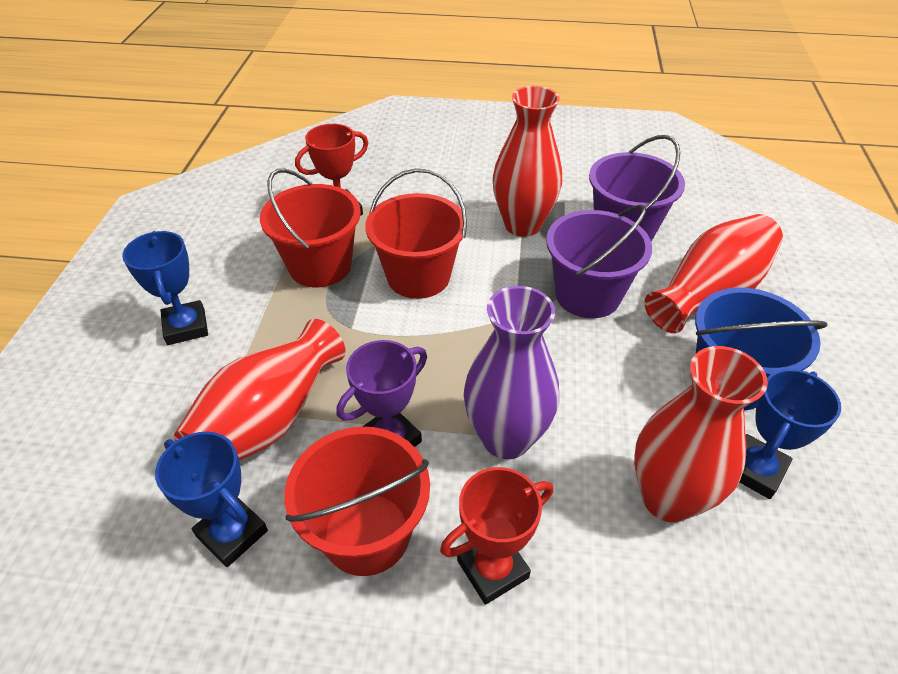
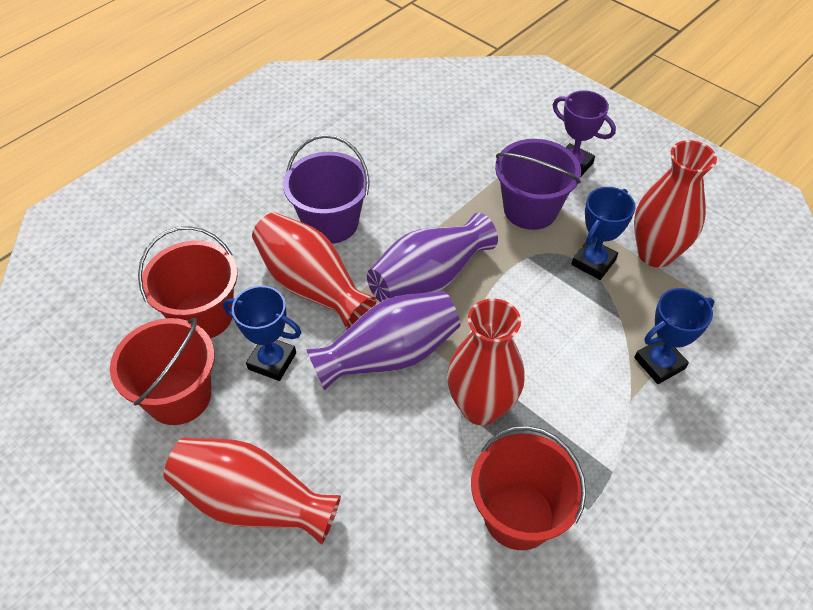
blue bucket: 1 -> 0
purple vase: 1 -> 2
red trophy: 2 -> 0

